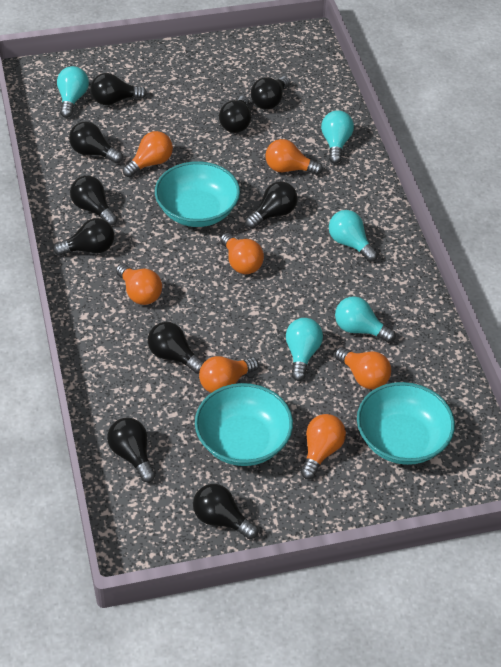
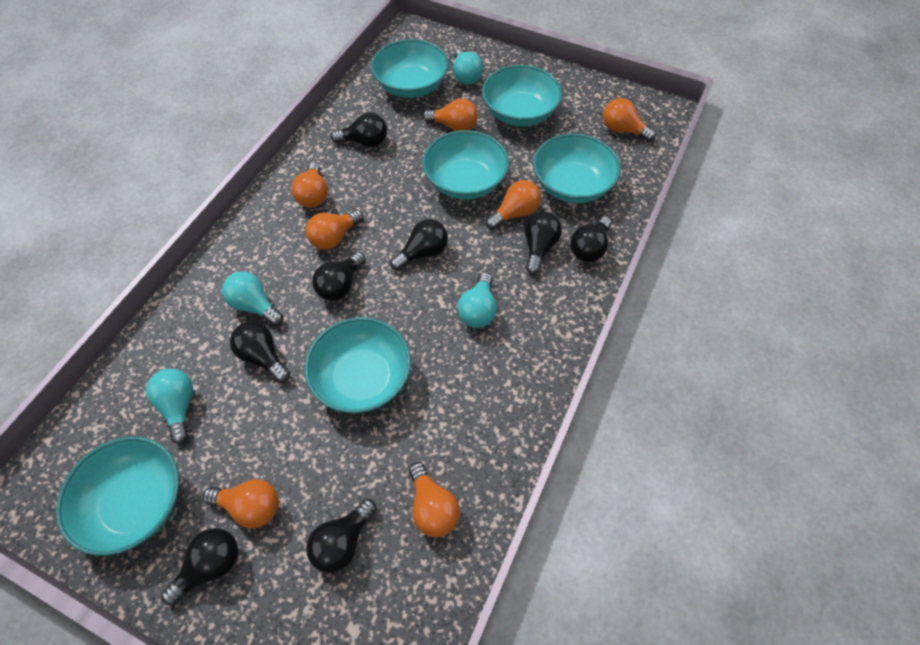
black light bulb: 10 -> 8
turquoise bowl: 3 -> 6
turquoise light bulb: 5 -> 4

